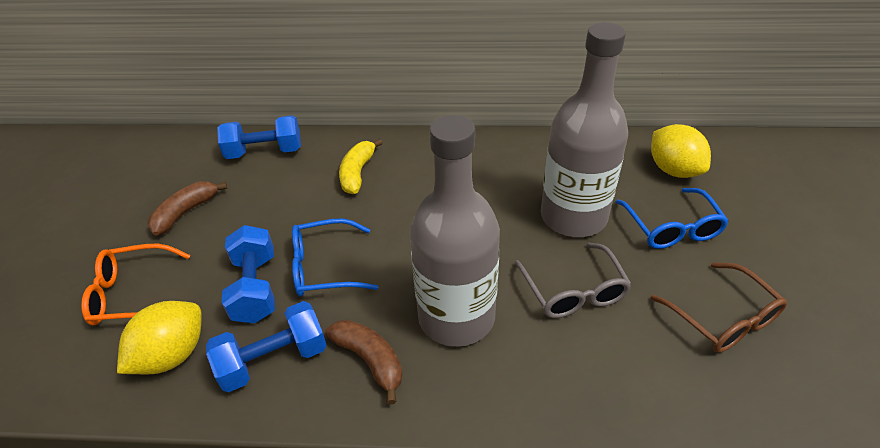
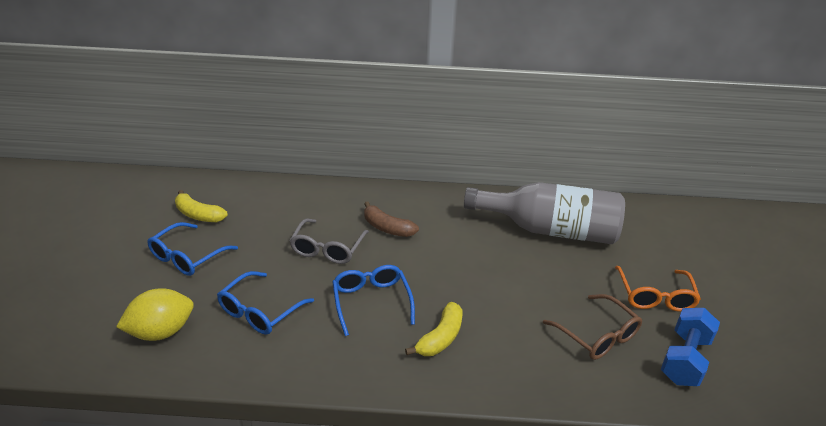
blue dumbbell: 3 -> 1
blue glasses: 2 -> 3
brown banana: 2 -> 1
grey bottle: 2 -> 1
yellow banana: 1 -> 2
yellow lemon: 2 -> 1

